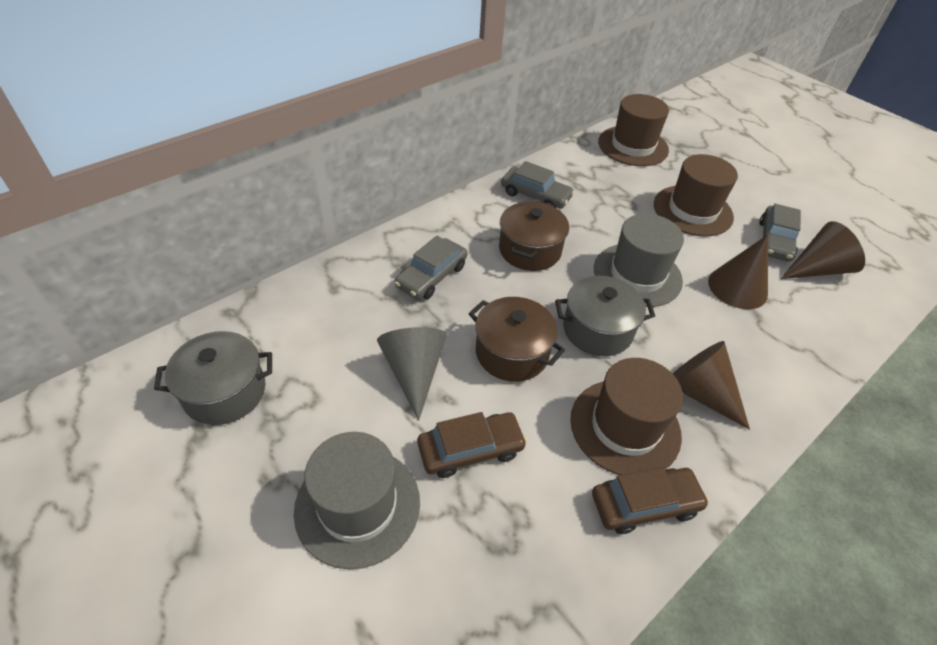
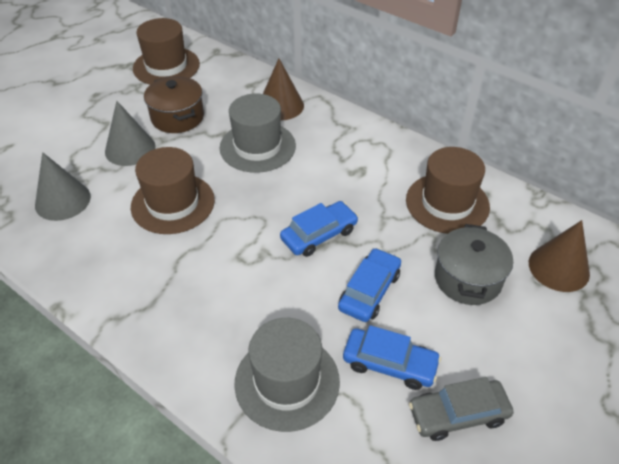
blue car: 0 -> 3
brown car: 2 -> 0
brown cone: 3 -> 2
brown pot: 2 -> 1
grey car: 3 -> 1
grey cone: 1 -> 2
grey pot: 2 -> 1

